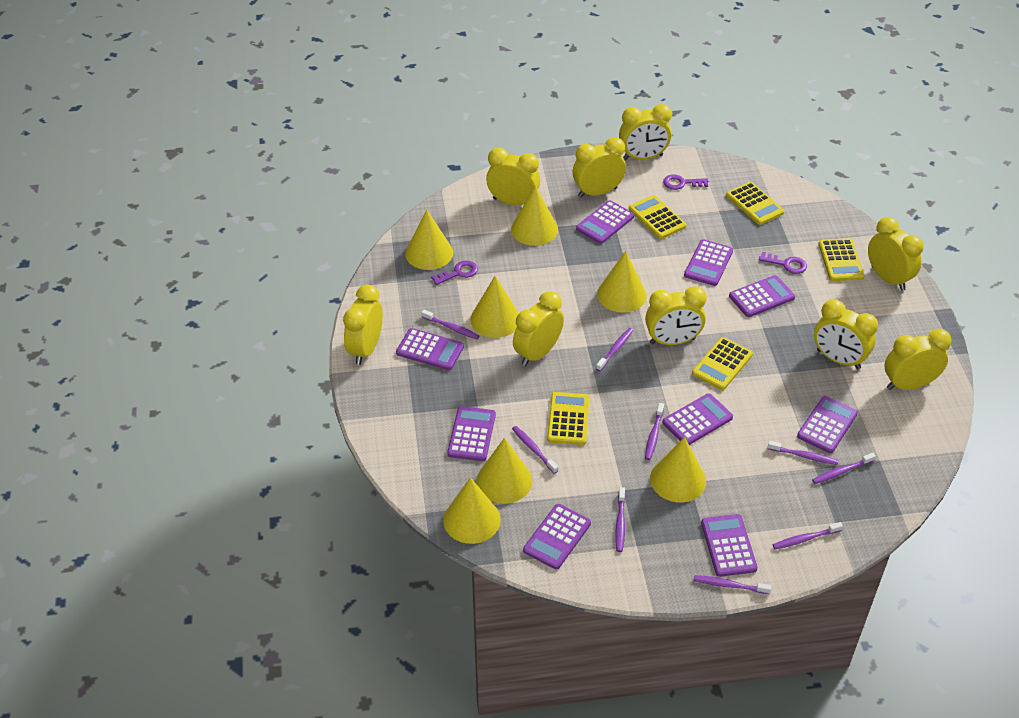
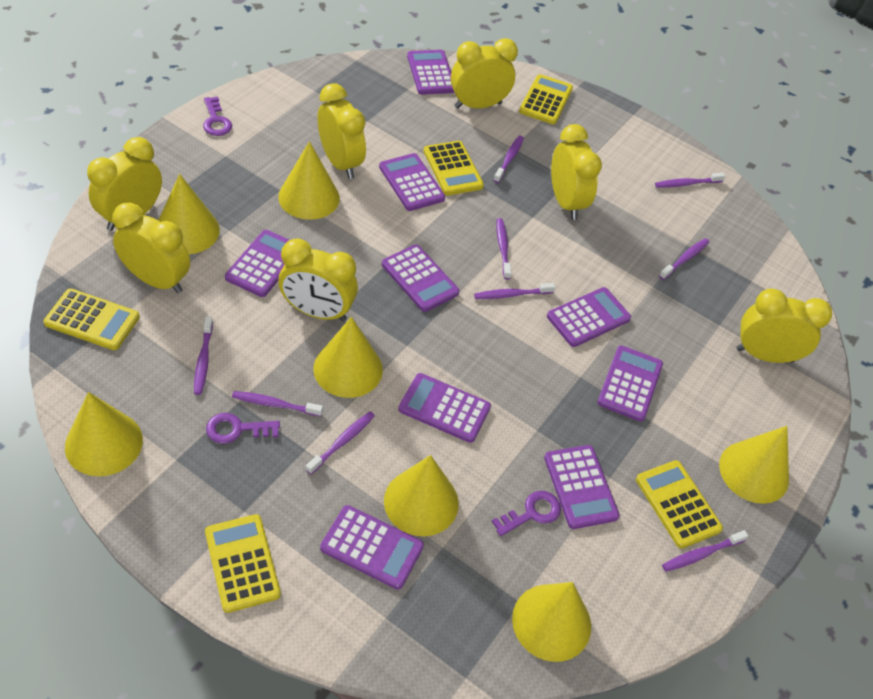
yellow clock: 9 -> 7

